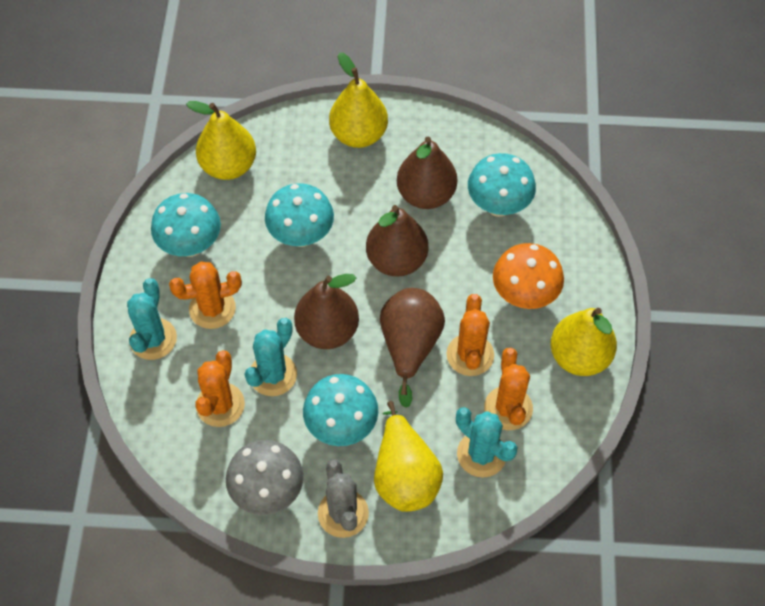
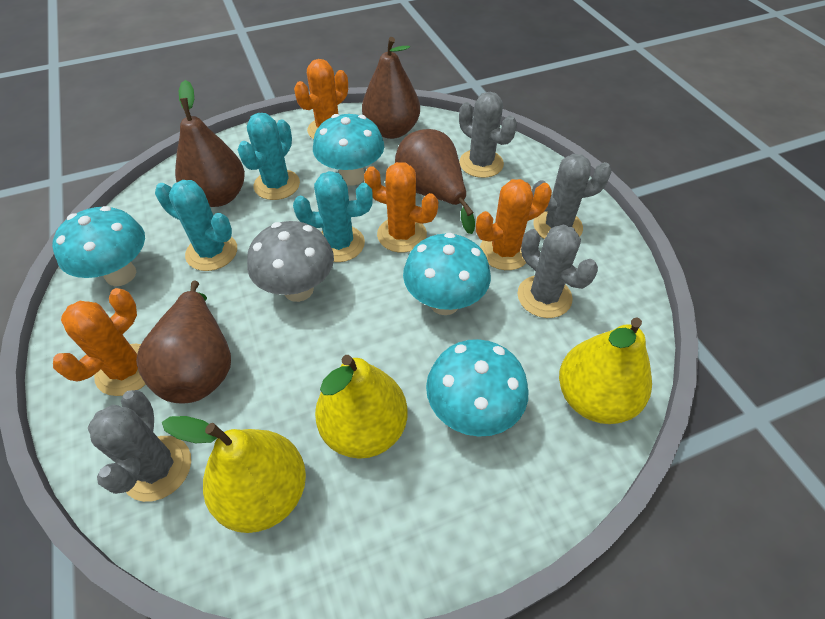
grey cactus: 1 -> 4
orange mushroom: 1 -> 0
yellow pear: 4 -> 3

